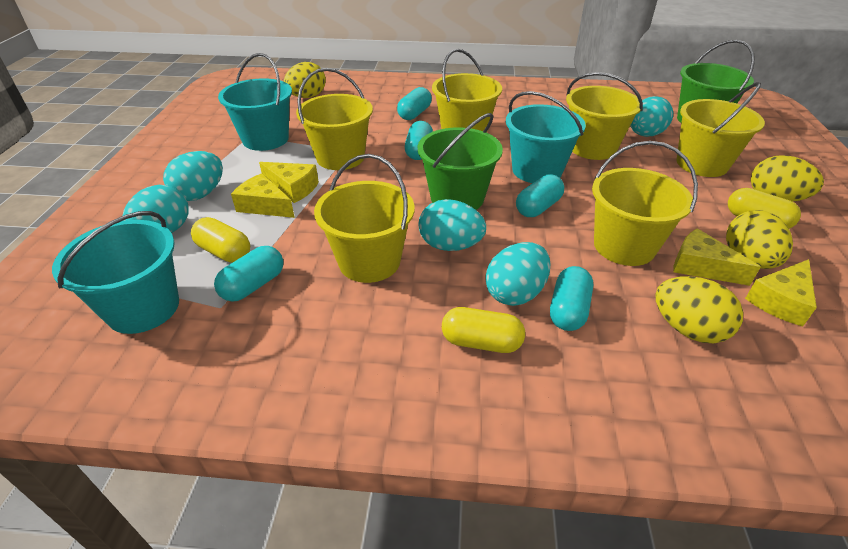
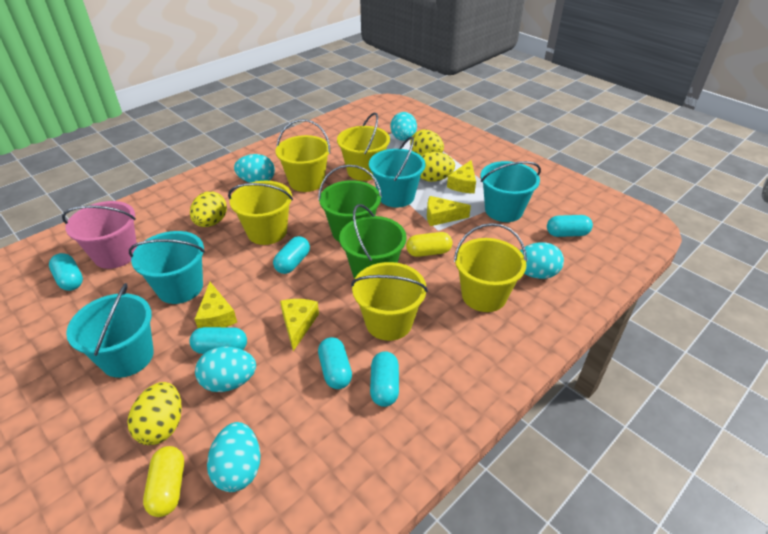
pink bucket: 0 -> 1
turquoise bucket: 3 -> 4
turquoise capsule: 5 -> 6
yellow bucket: 6 -> 5
yellow capsule: 3 -> 2

